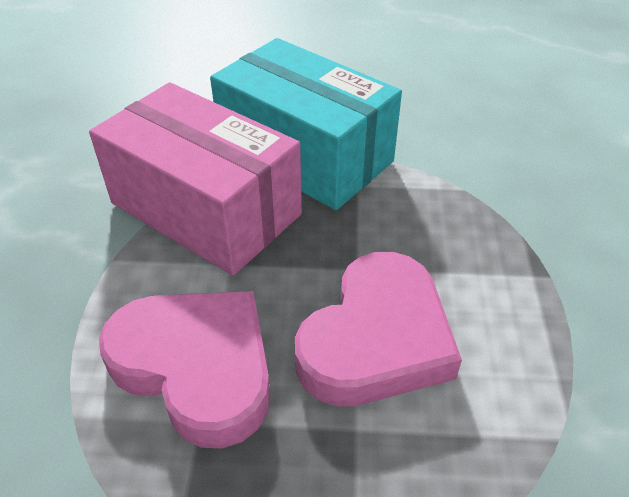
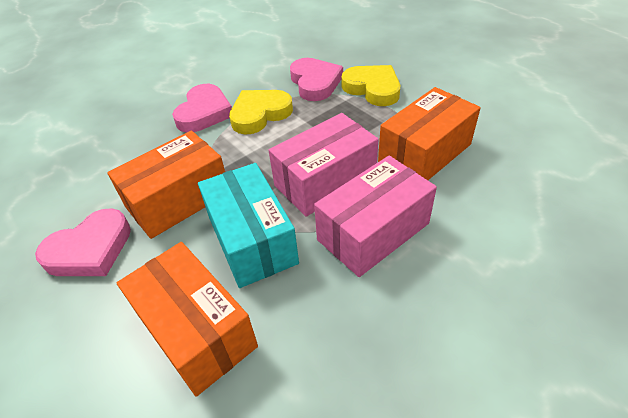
orange box: 0 -> 3
pink box: 1 -> 2
pink heart: 2 -> 3
yellow heart: 0 -> 2

